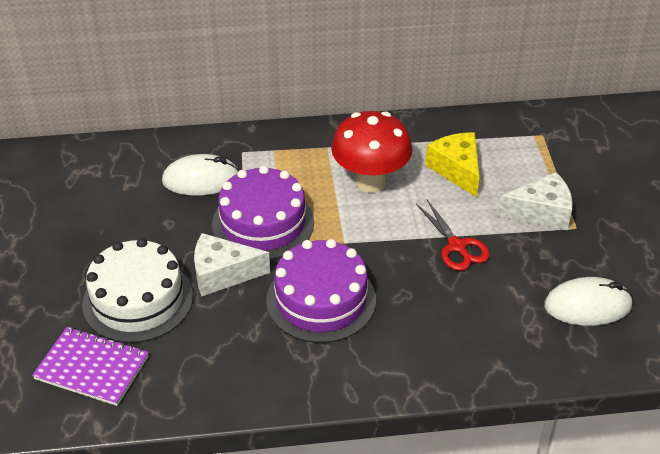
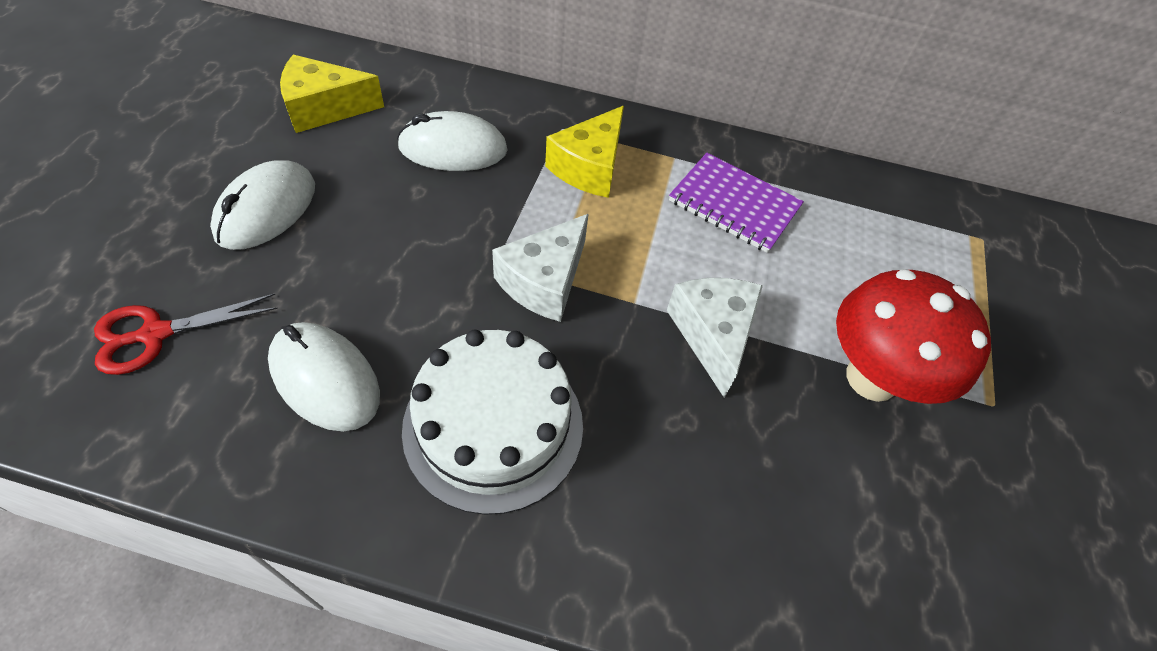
purple cake: 2 -> 0
white mouse: 2 -> 3
yellow cheese: 1 -> 2

